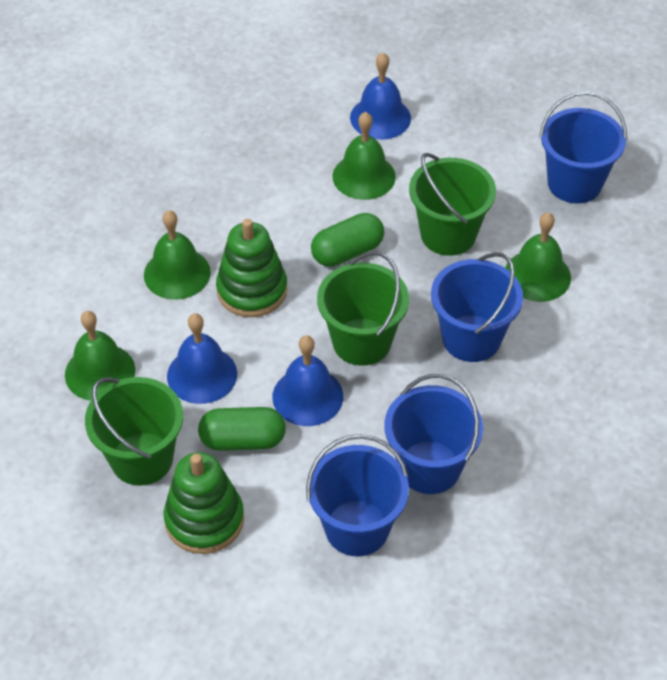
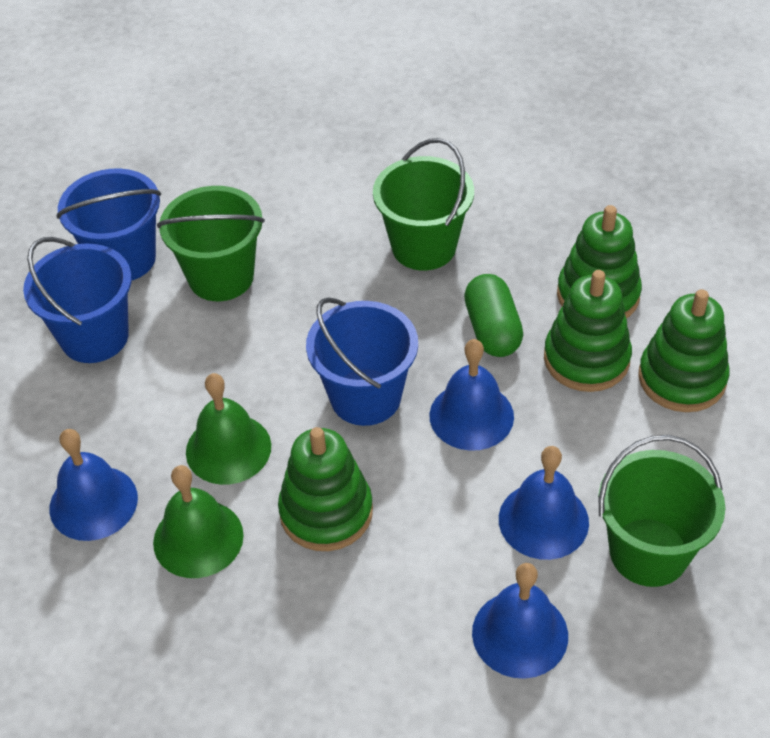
blue bell: 3 -> 4
blue bucket: 4 -> 3
green bell: 4 -> 2
green capsule: 2 -> 1
green stacking toy: 2 -> 4

